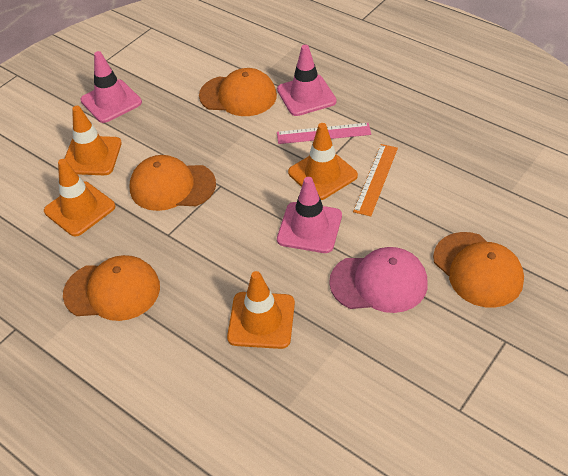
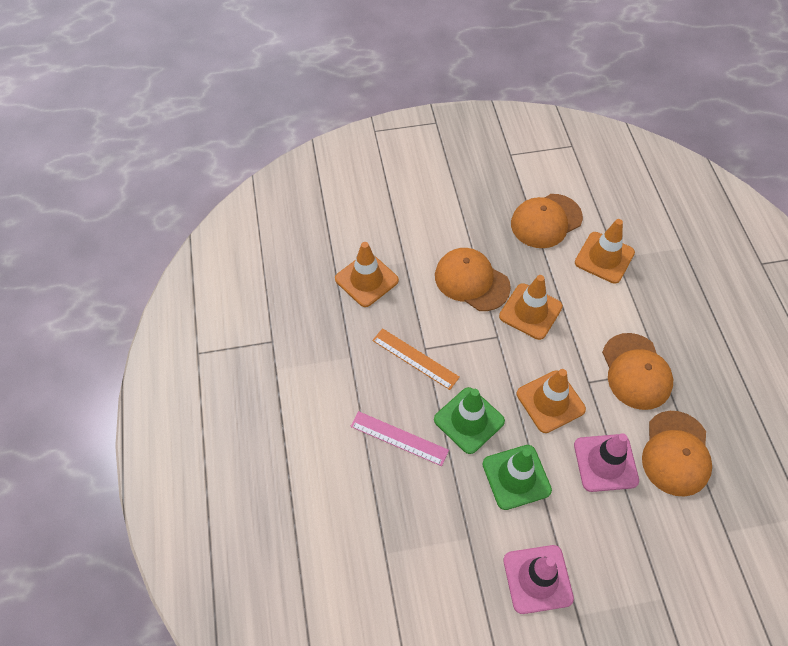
green traffic cone: 0 -> 2
pink cap: 1 -> 0
pink traffic cone: 3 -> 2

